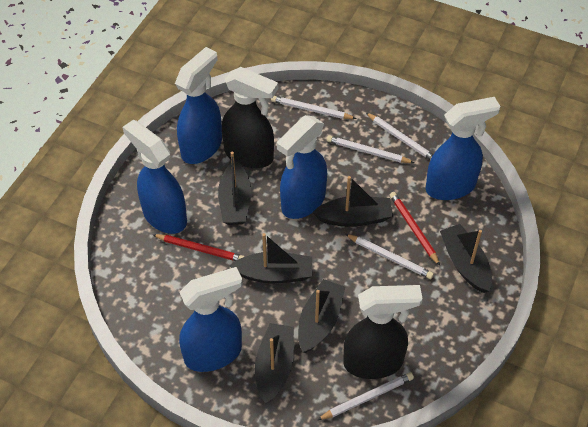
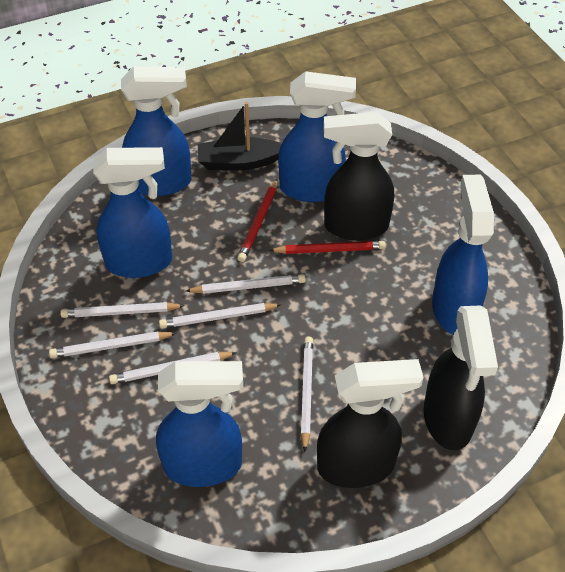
black boat: 6 -> 1
black spray bottle: 2 -> 3
white pencil: 5 -> 6

